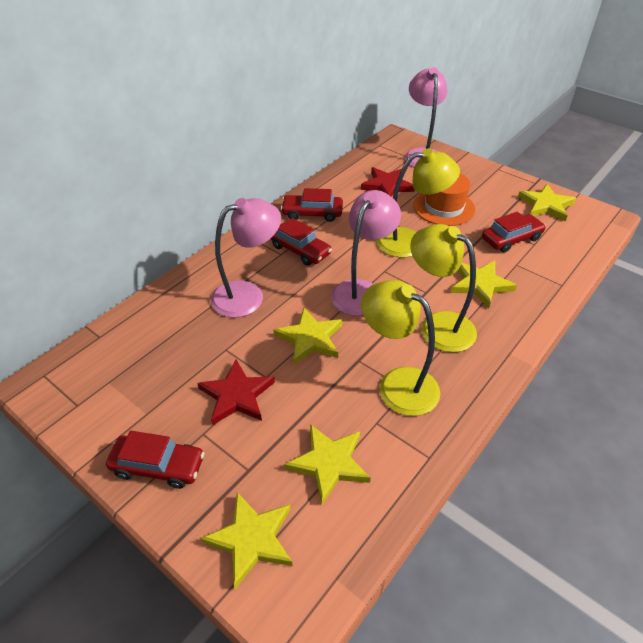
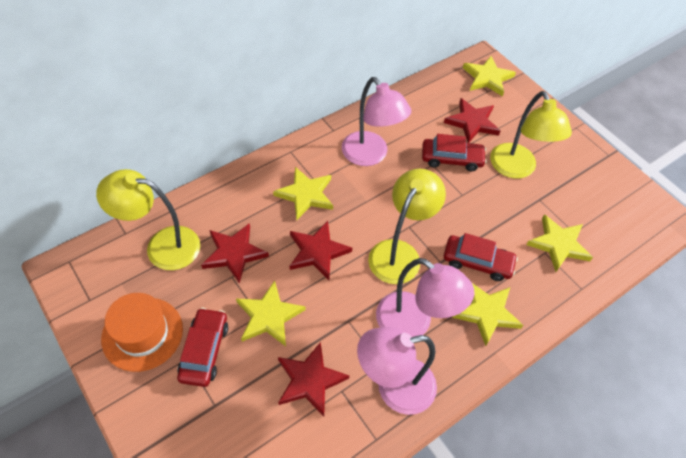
red car: 4 -> 3
red star: 2 -> 4

